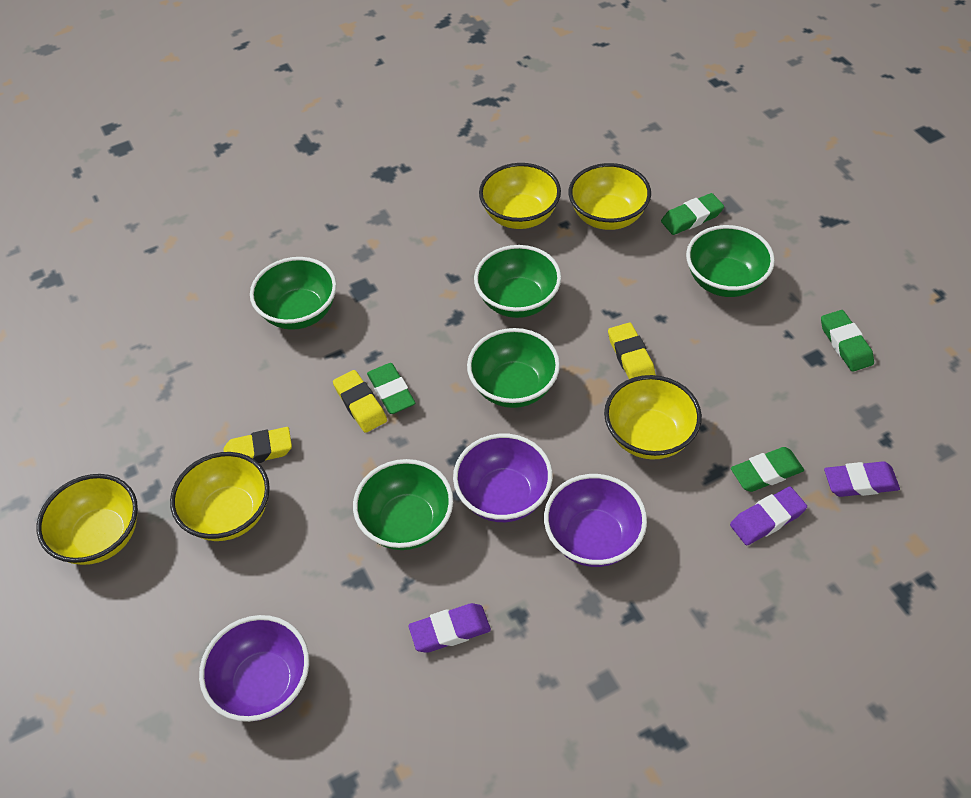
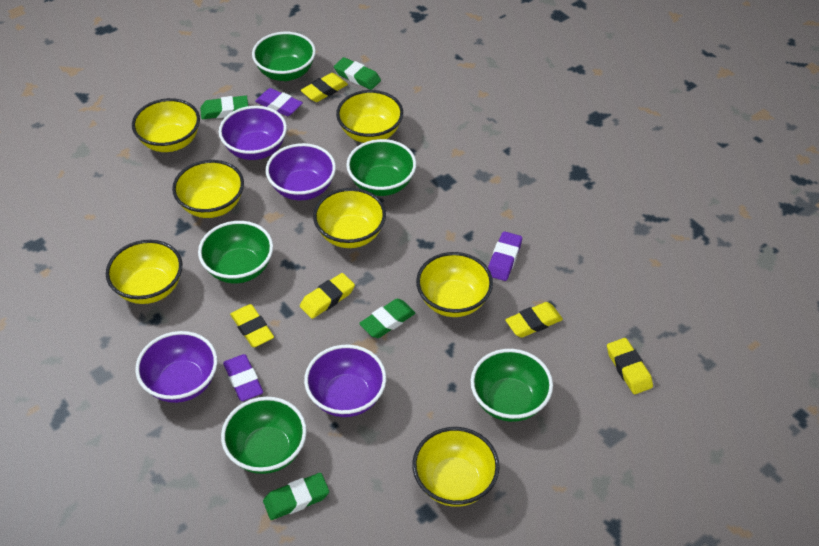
purple bowl: 3 -> 4
yellow bowl: 5 -> 7
yellow eraser: 3 -> 5

